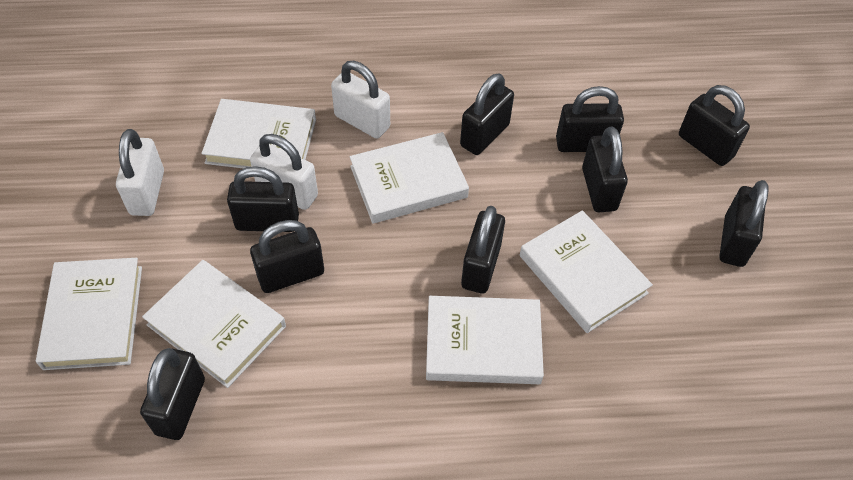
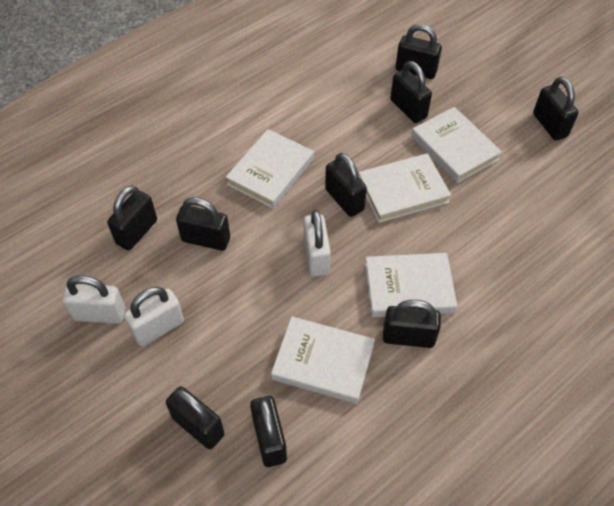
white book: 6 -> 5

